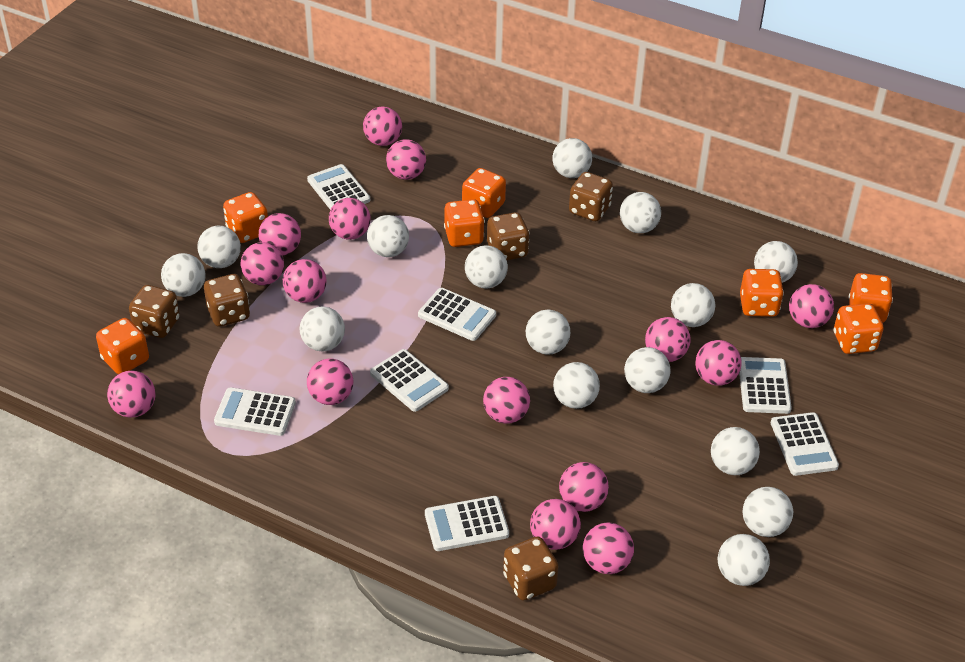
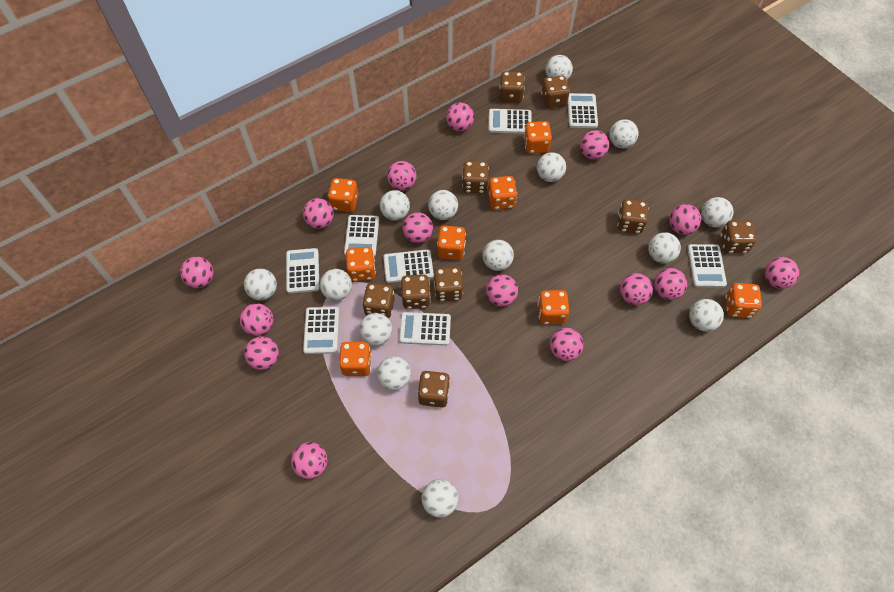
brown dice: 5 -> 9
orange dice: 7 -> 8
white ball: 15 -> 14
white calculator: 7 -> 8

